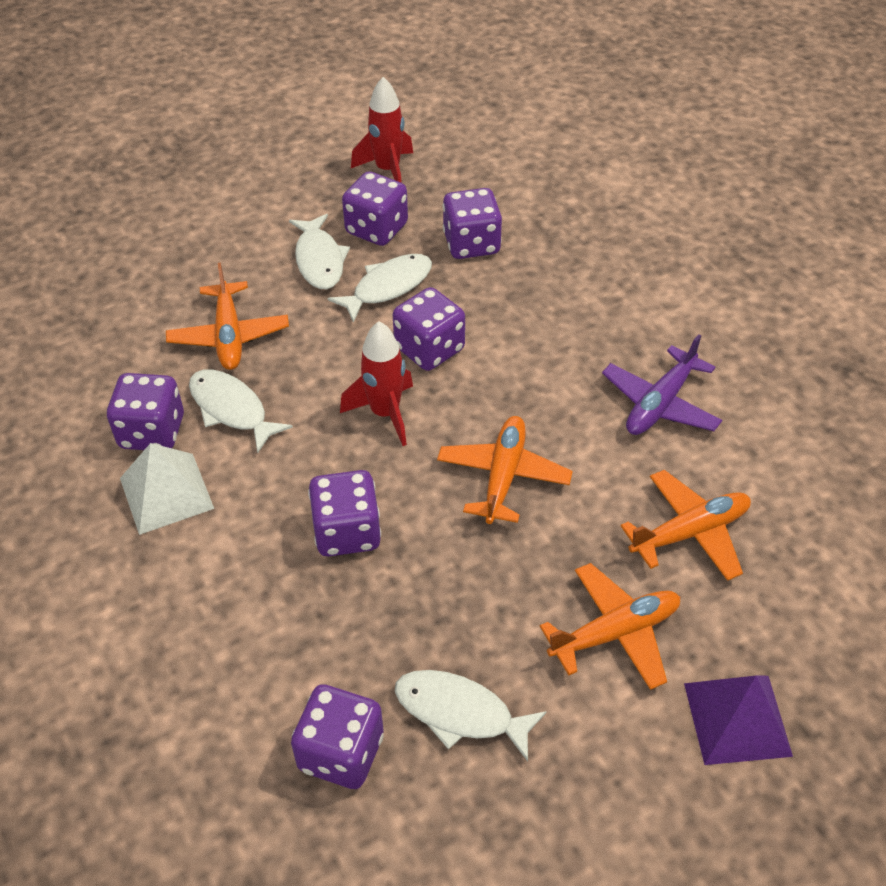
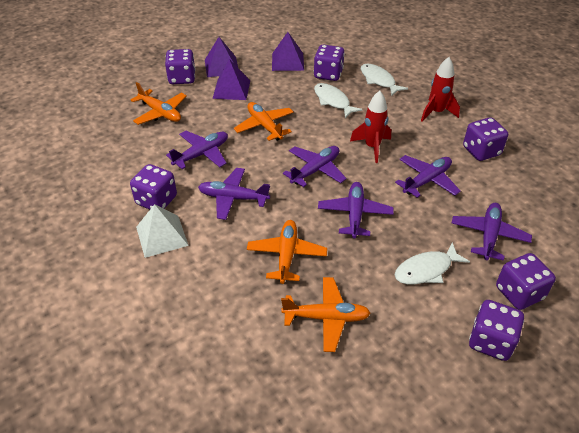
purple plane: 1 -> 6
purple pyramid: 1 -> 3
white fish: 4 -> 3

